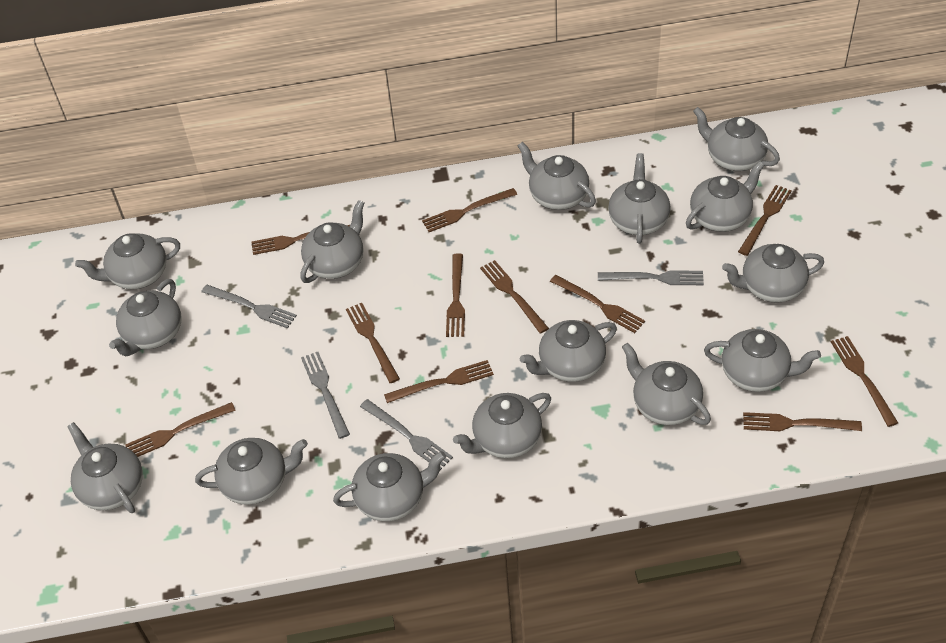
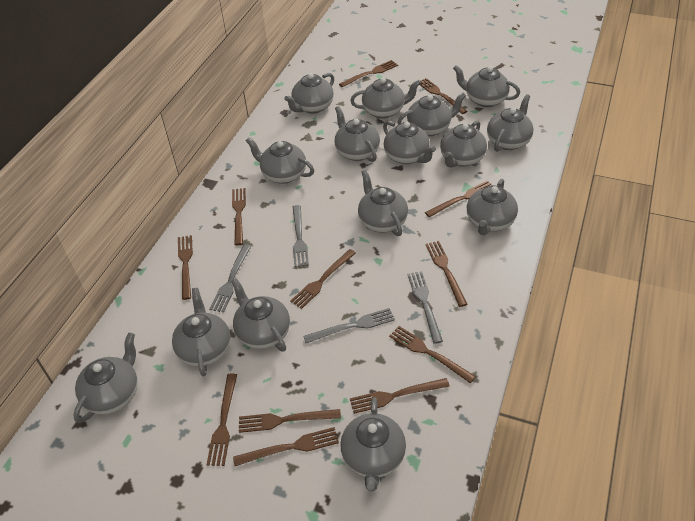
brown fork: 11 -> 12

